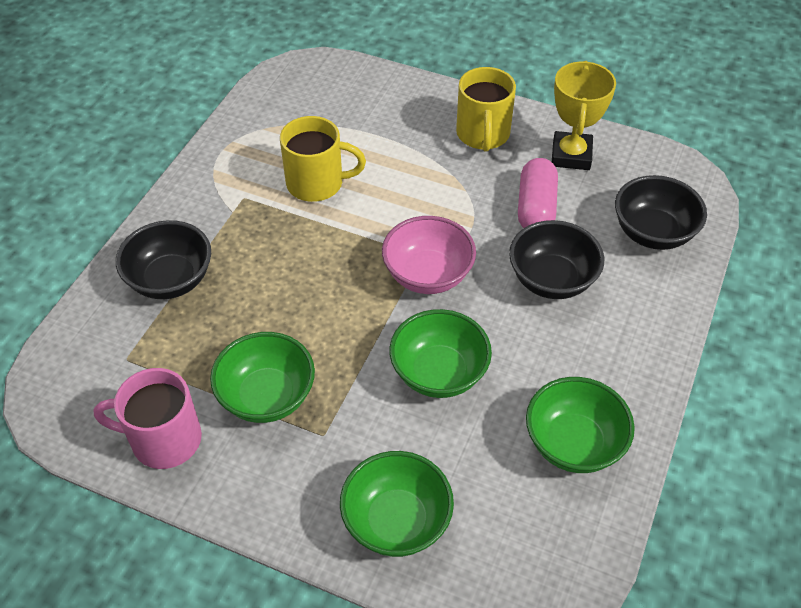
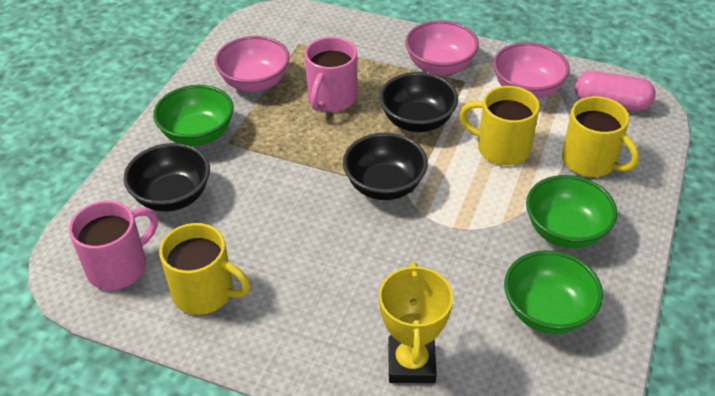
green bowl: 4 -> 3
pink bowl: 1 -> 3
pink mug: 1 -> 2
yellow mug: 2 -> 3

